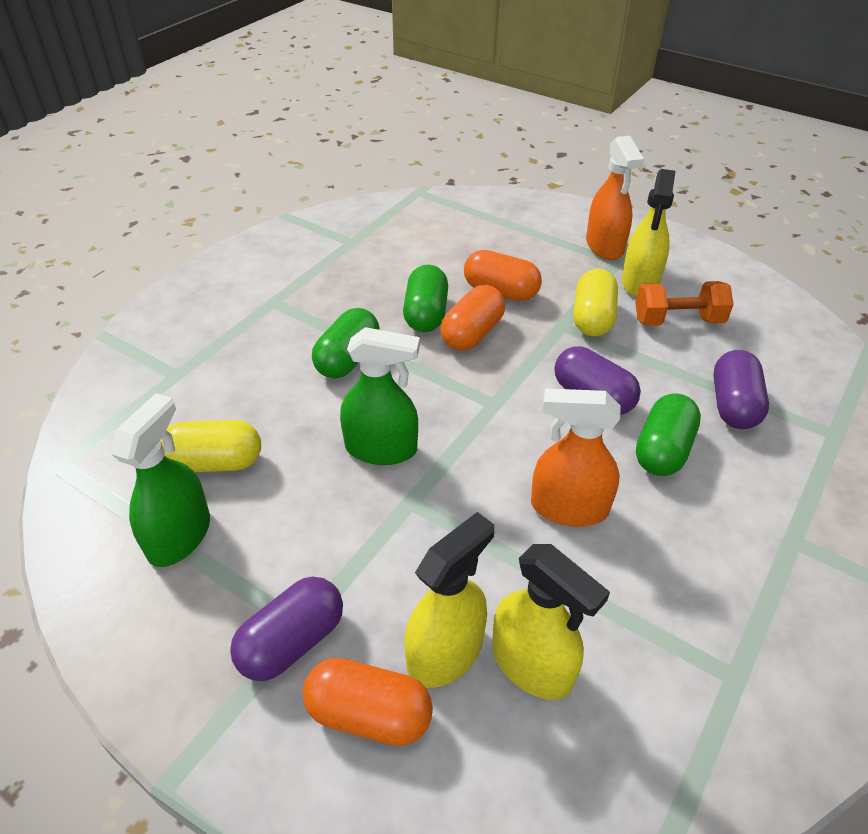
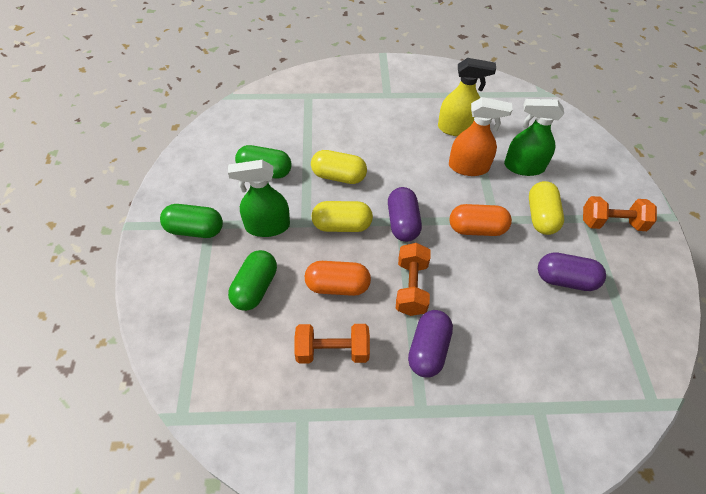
orange capsule: 3 -> 2
orange dumbbell: 1 -> 3
orange spray bottle: 2 -> 1
yellow capsule: 2 -> 3
yellow spray bottle: 3 -> 1

